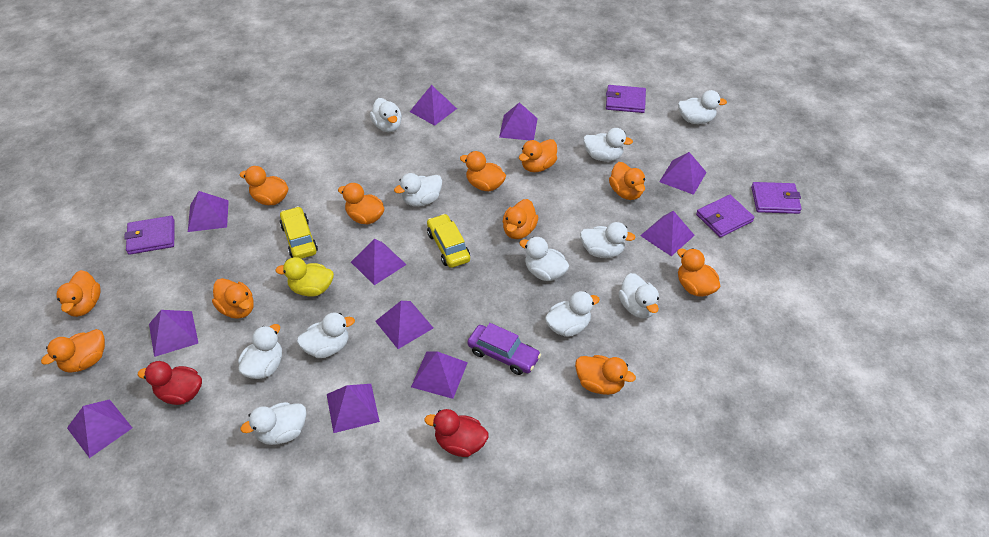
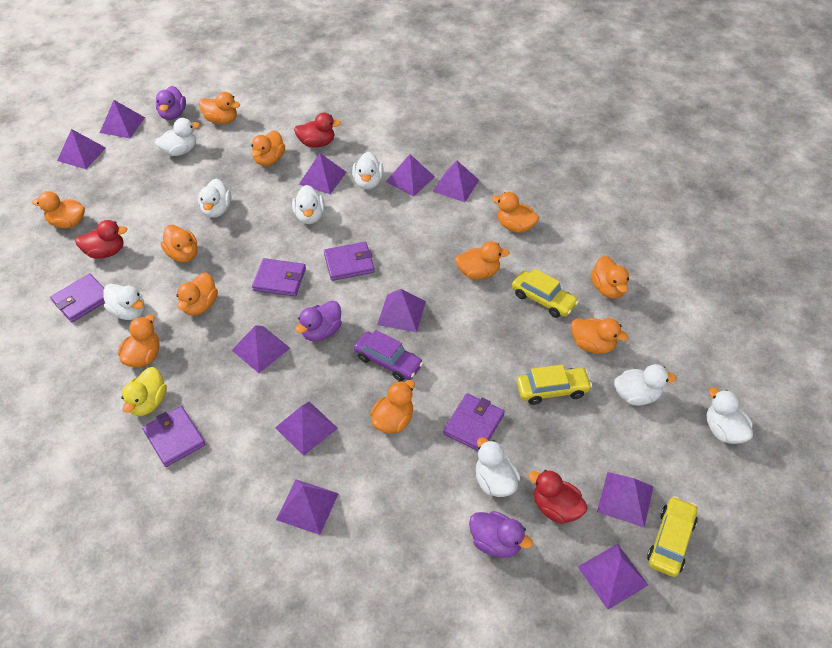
purple duck: 0 -> 3
purple wallet: 4 -> 5
red duck: 2 -> 3
white duck: 11 -> 8
yellow car: 2 -> 3

